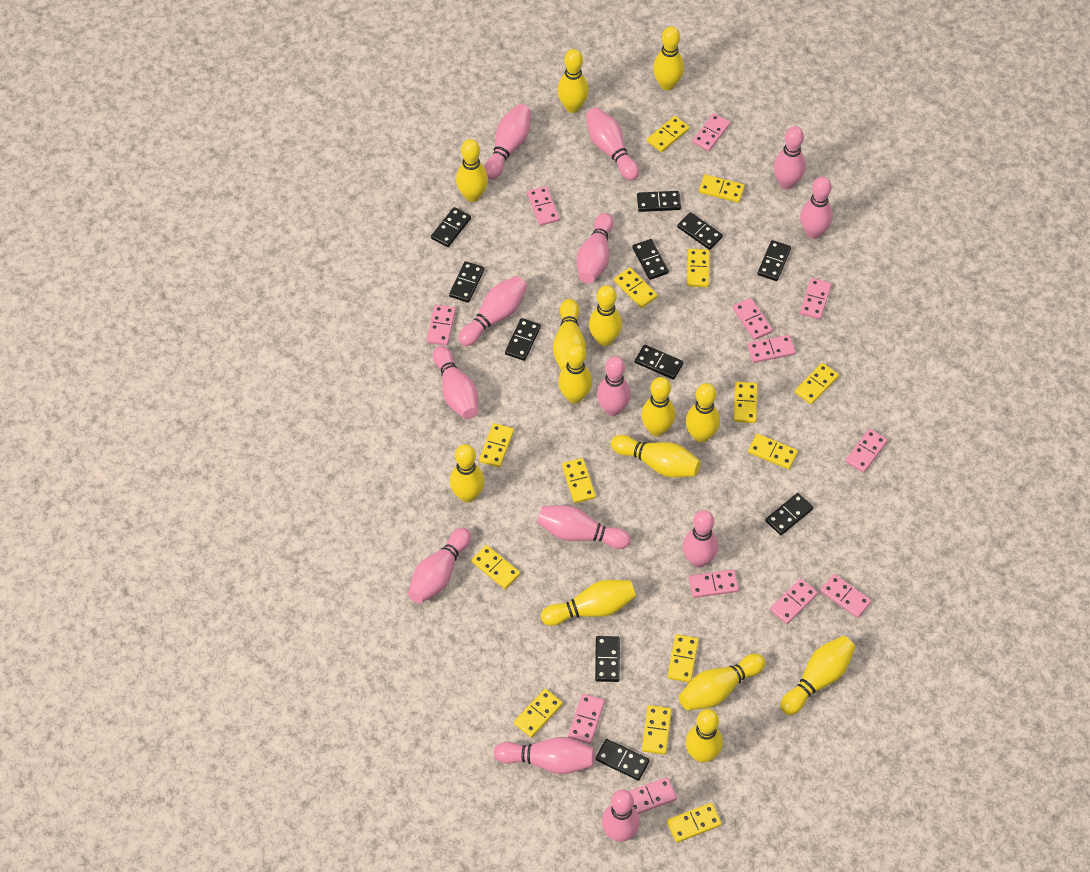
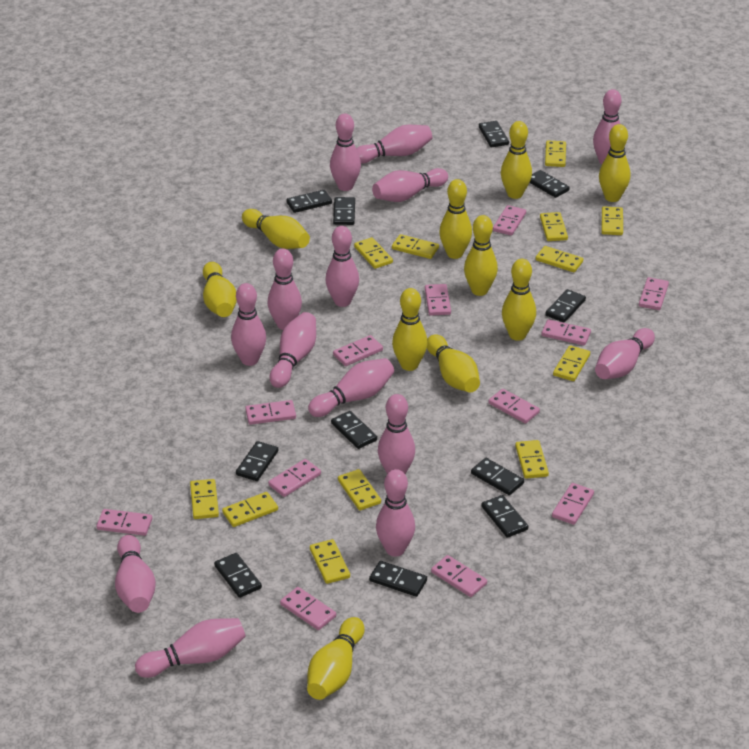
pink bowling pin: 13 -> 14
yellow bowling pin: 14 -> 10
yellow domino: 14 -> 12

